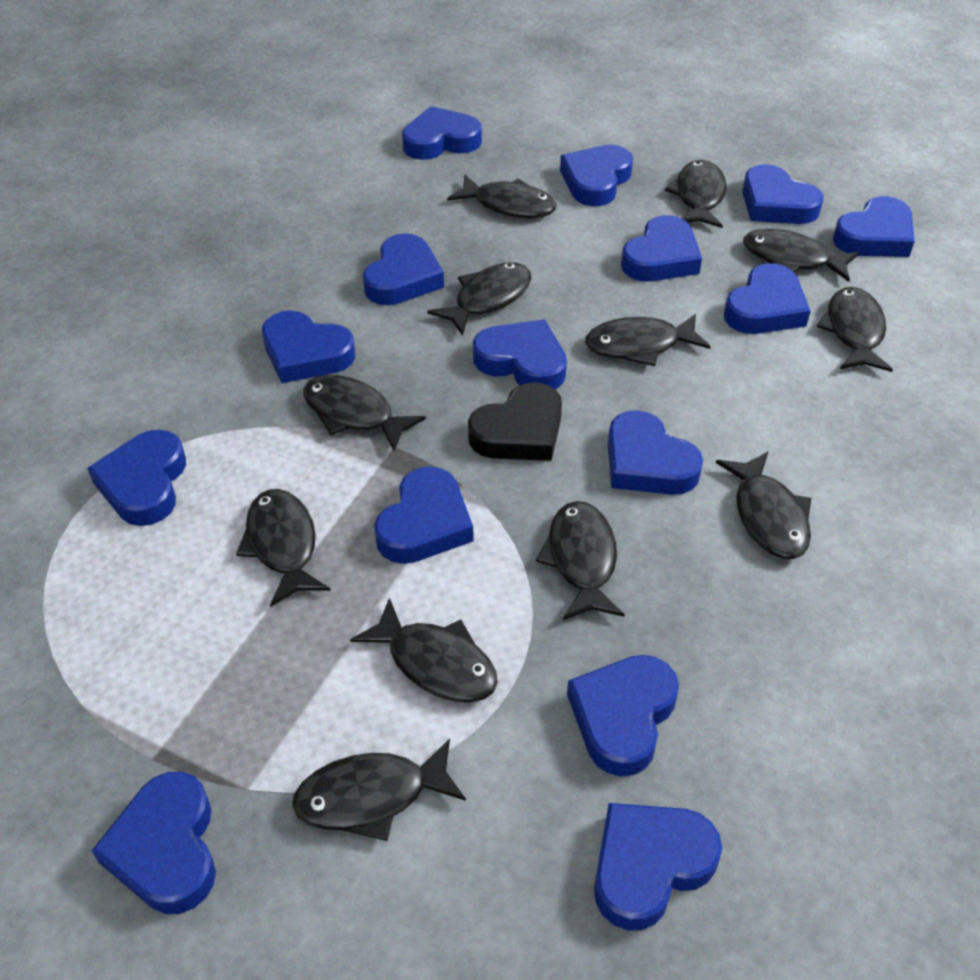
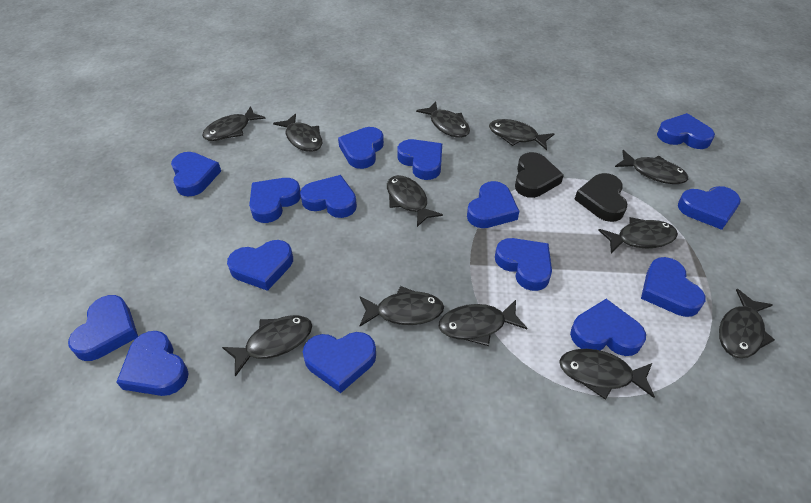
black heart: 1 -> 2

